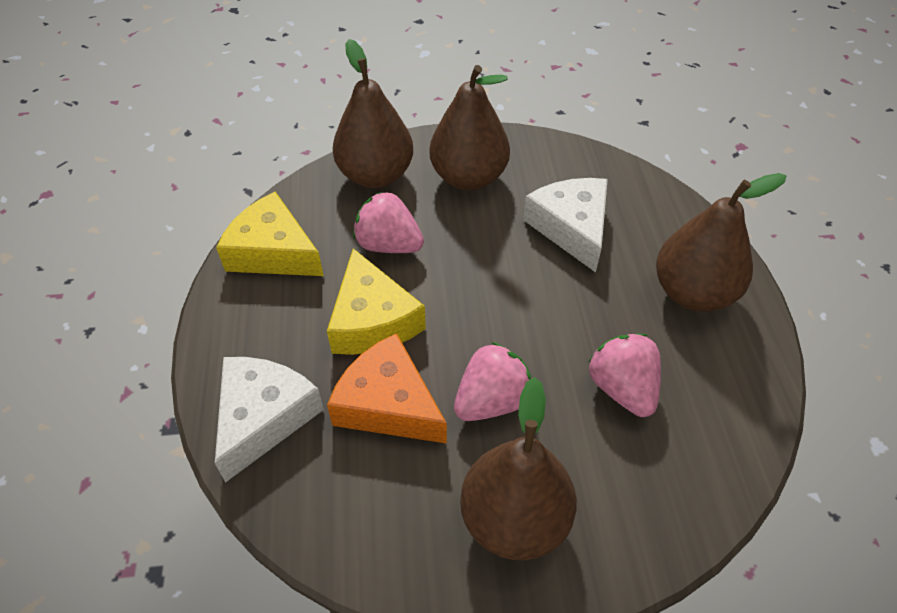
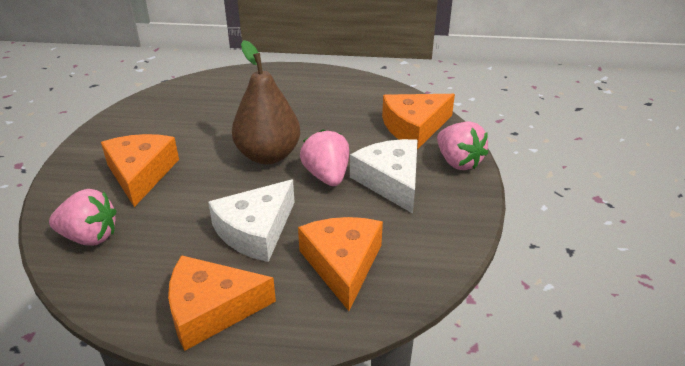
brown pear: 4 -> 1
orange cheese: 1 -> 4
yellow cheese: 2 -> 0

